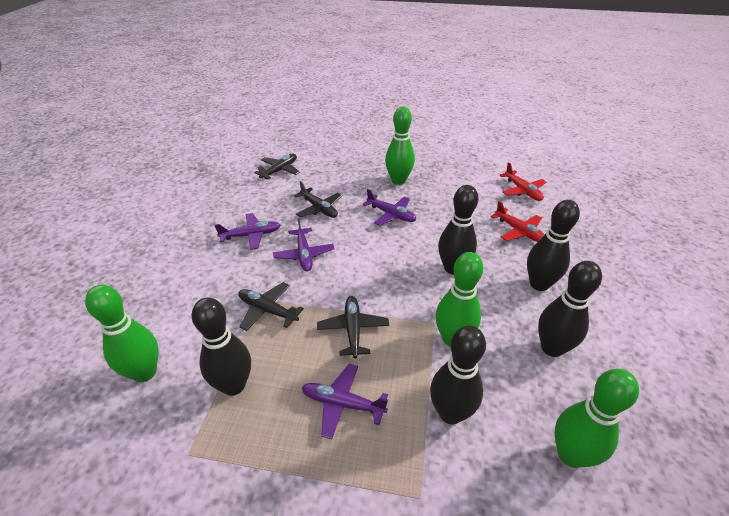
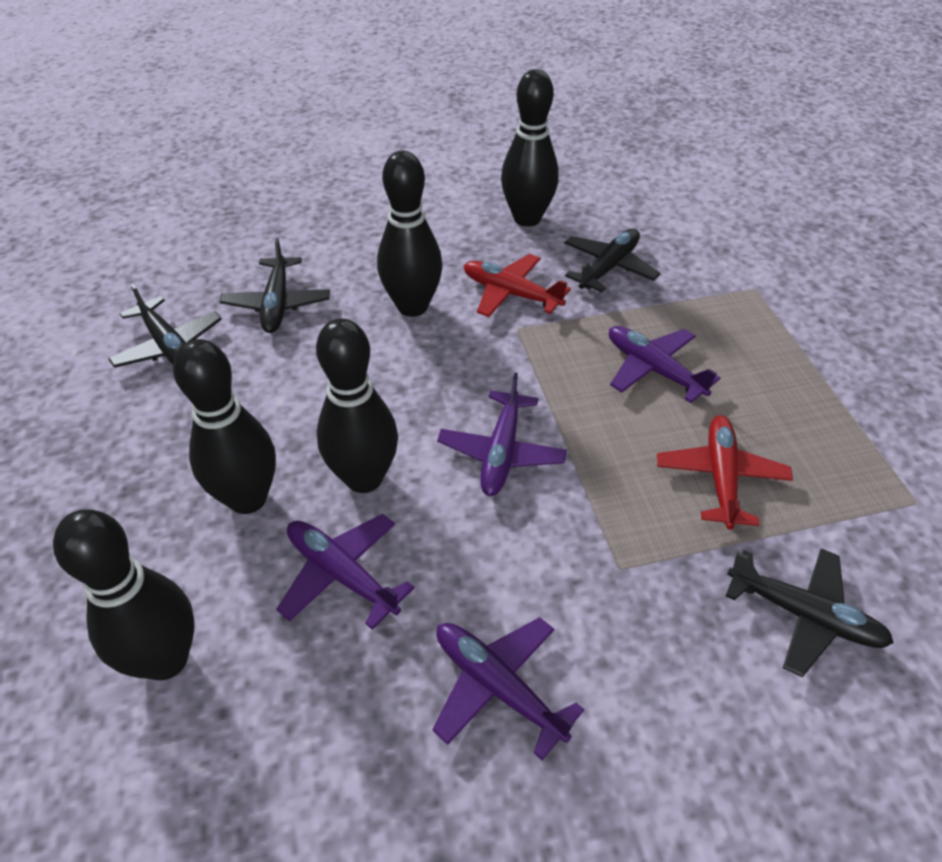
green bowling pin: 4 -> 0

